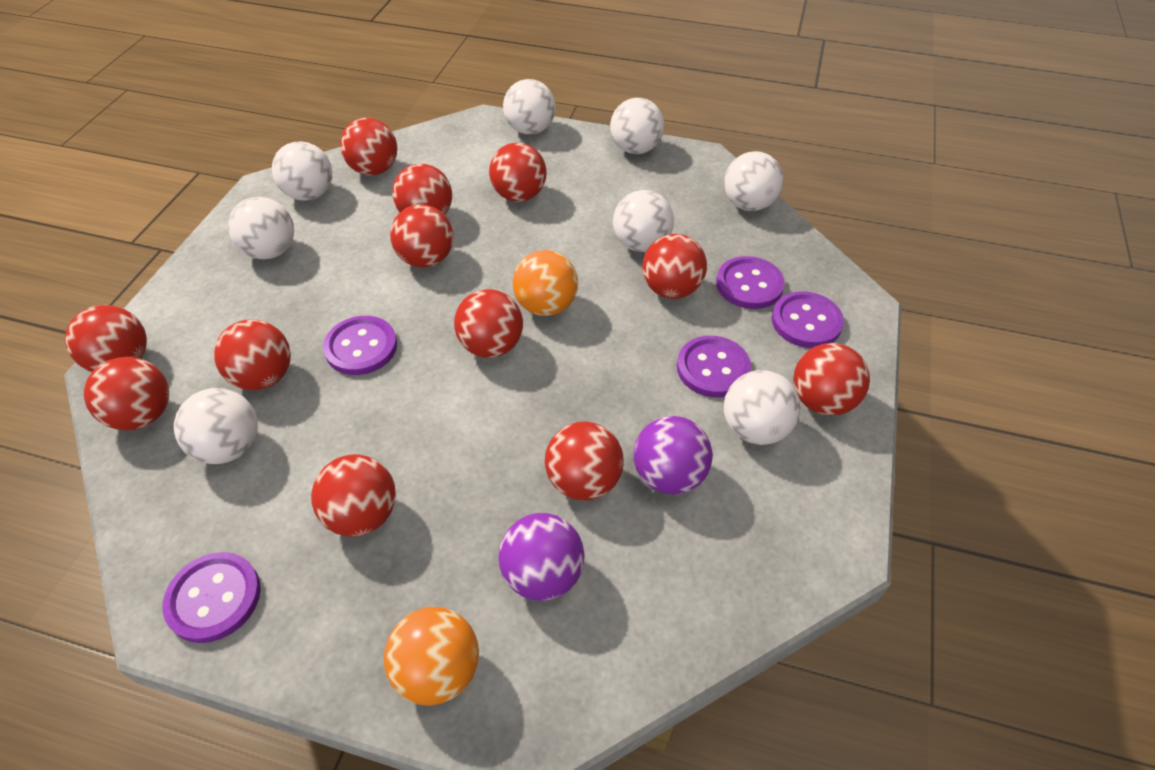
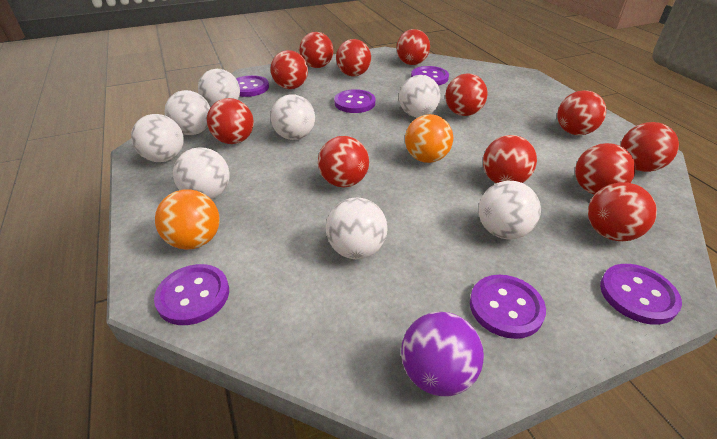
purple ball: 2 -> 1
purple button: 5 -> 6

